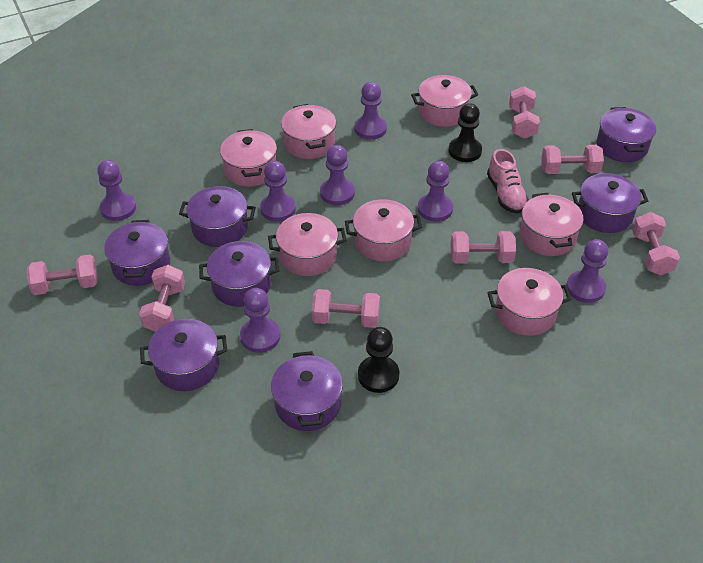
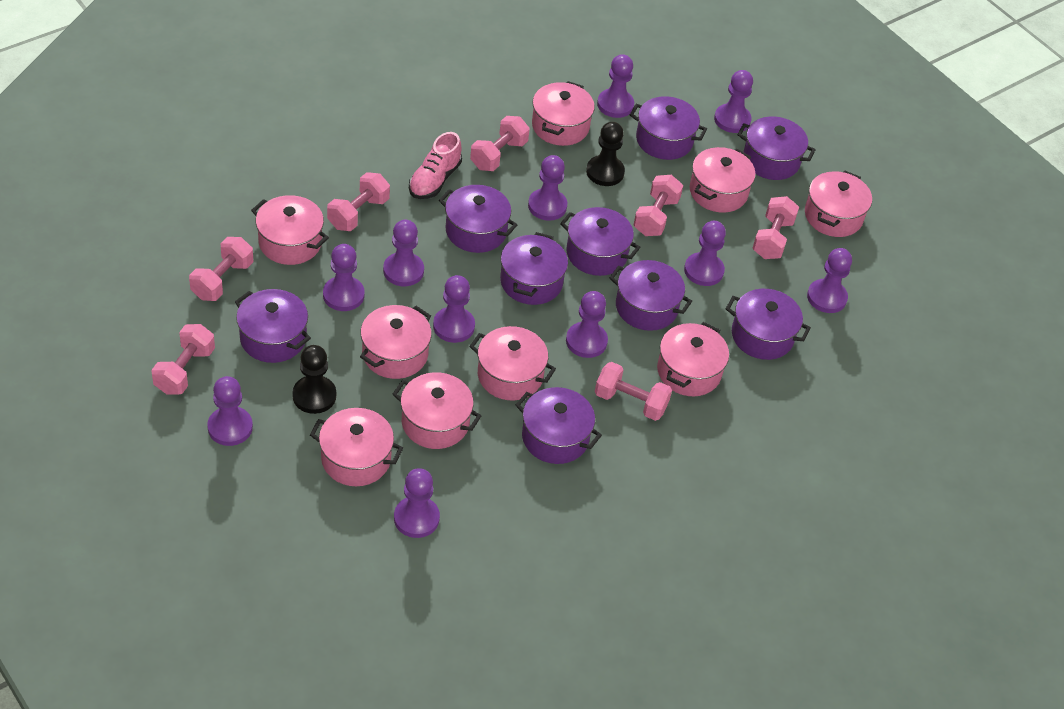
pink pot: 7 -> 9
purple pawn: 7 -> 11
purple pot: 7 -> 9

